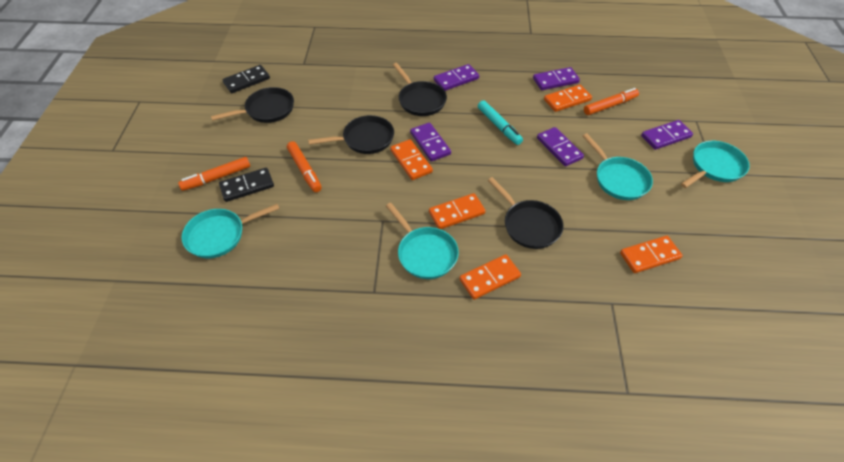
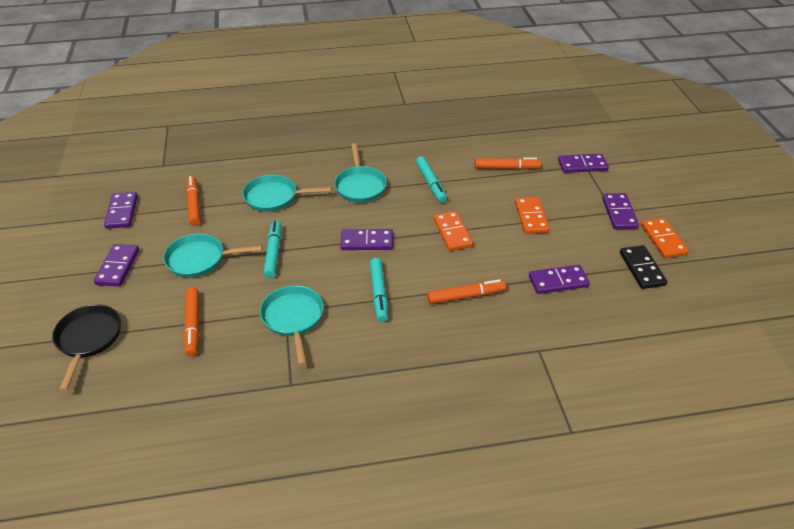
black domino: 2 -> 1
black pan: 4 -> 1
orange domino: 5 -> 3
orange marker: 3 -> 4
purple domino: 5 -> 6
turquoise marker: 1 -> 3

